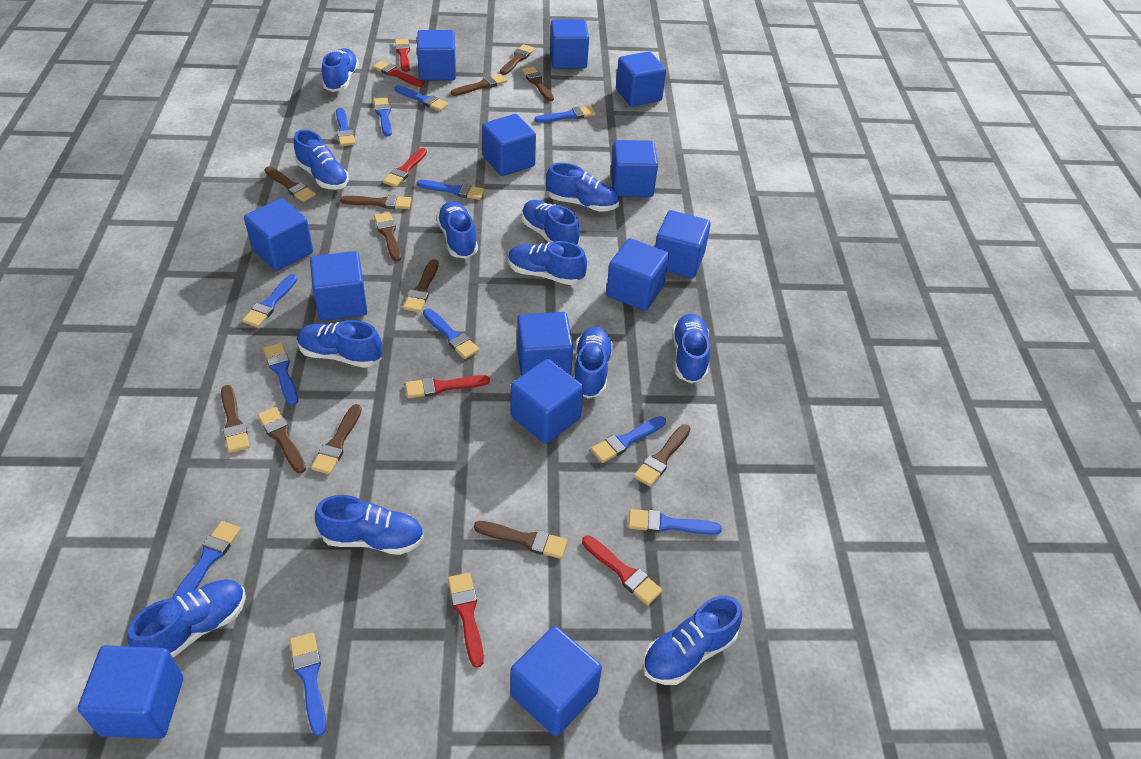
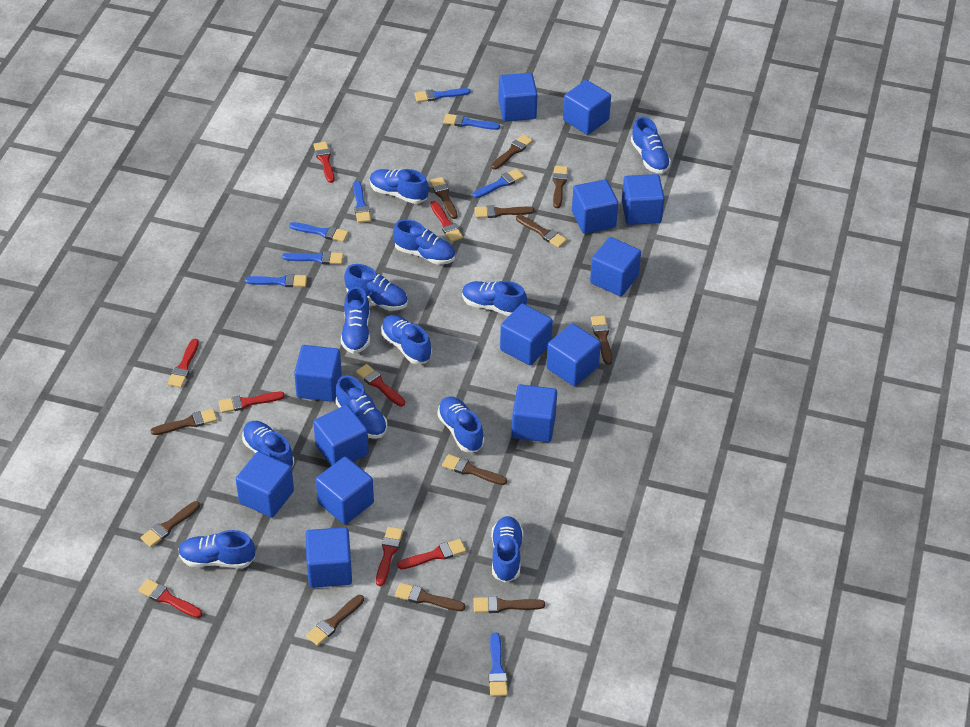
blue brush: 12 -> 8
red brush: 6 -> 8

